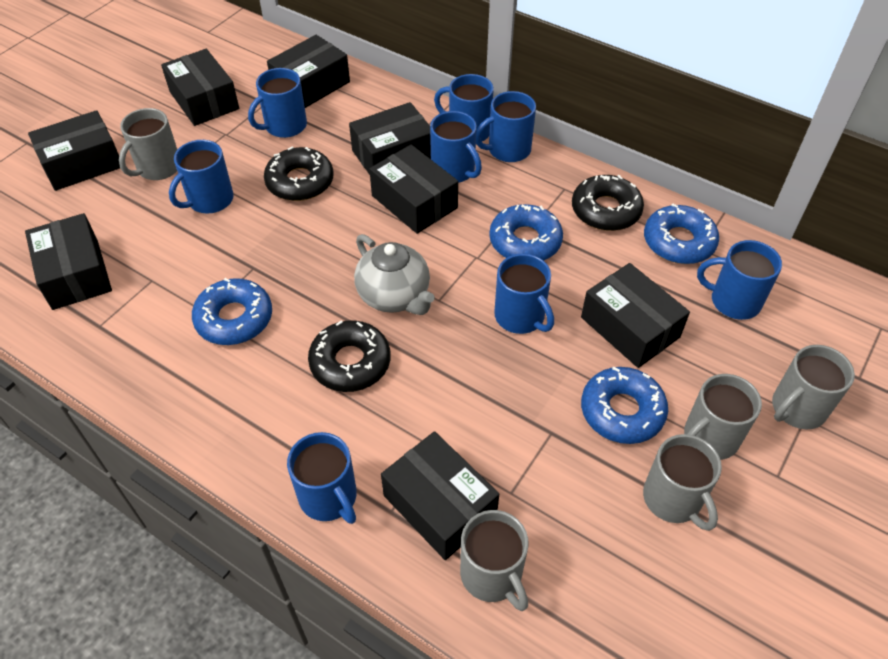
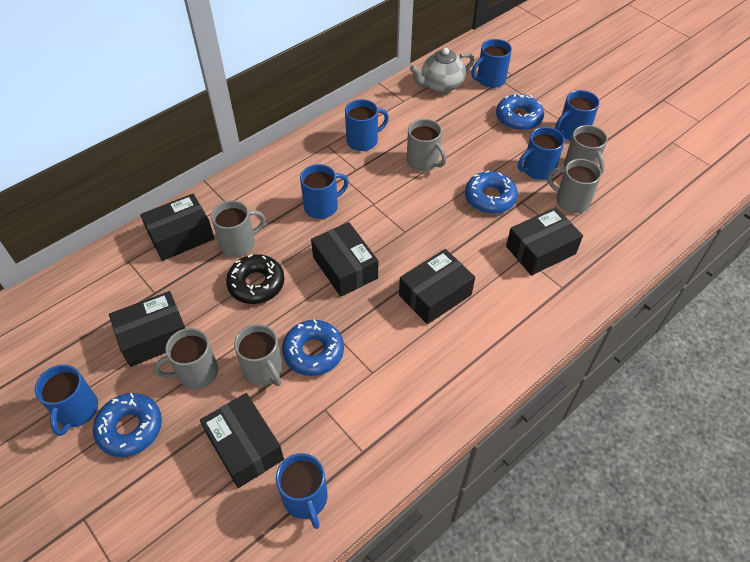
black box: 8 -> 6
black donut: 3 -> 1
blue mug: 8 -> 7
grey mug: 5 -> 6

